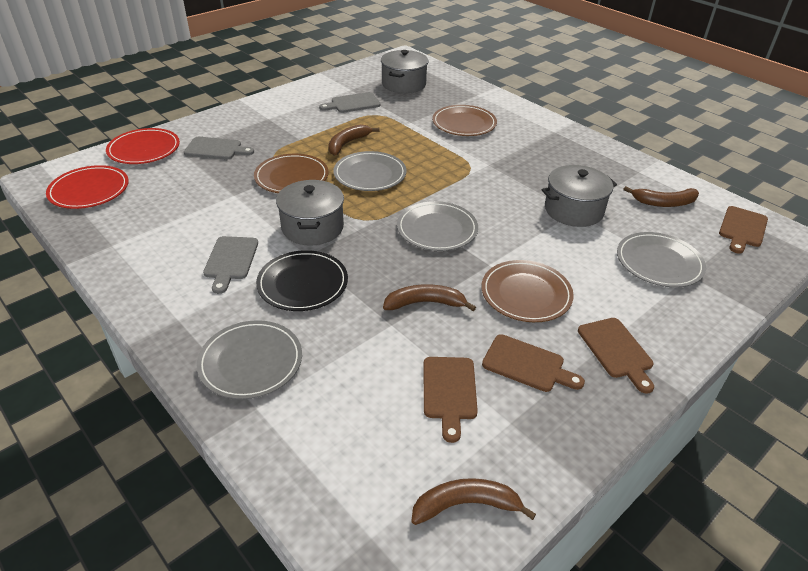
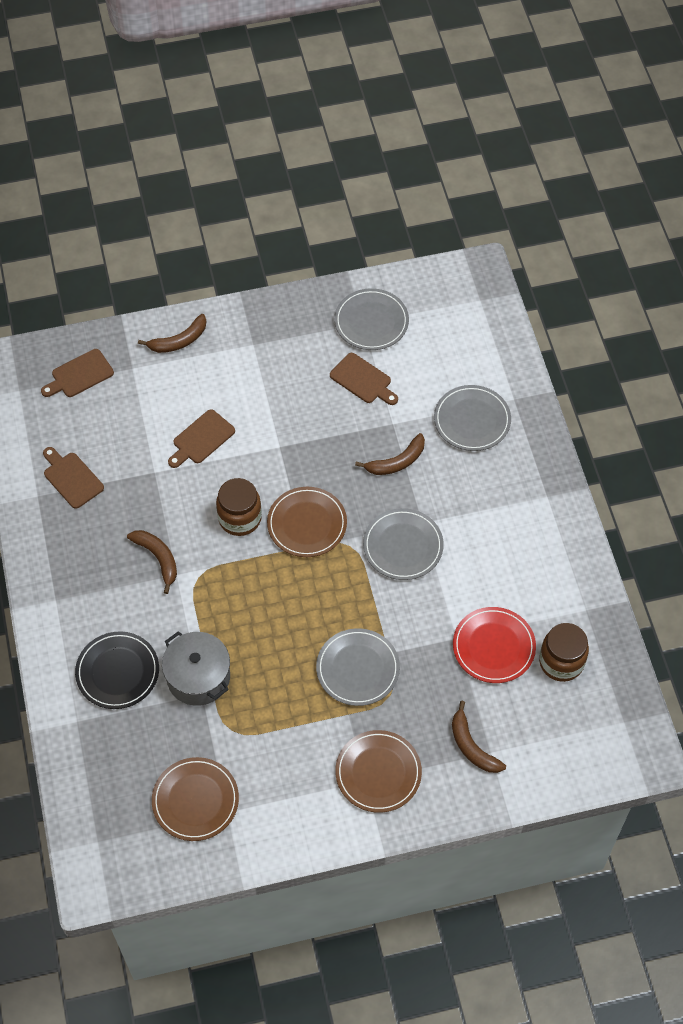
brown jar: 0 -> 2
grey cutting board: 3 -> 0
grey pot: 3 -> 1
red plate: 2 -> 1

